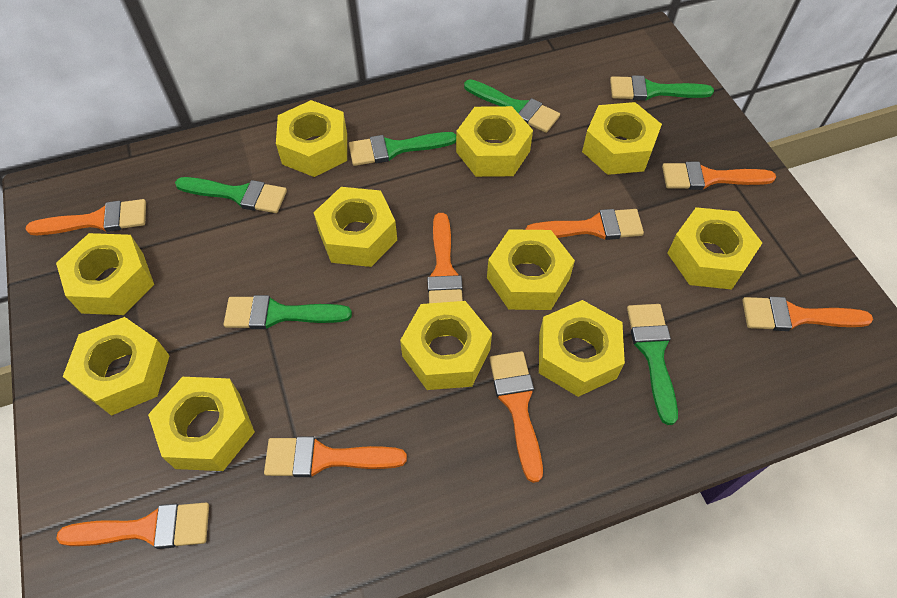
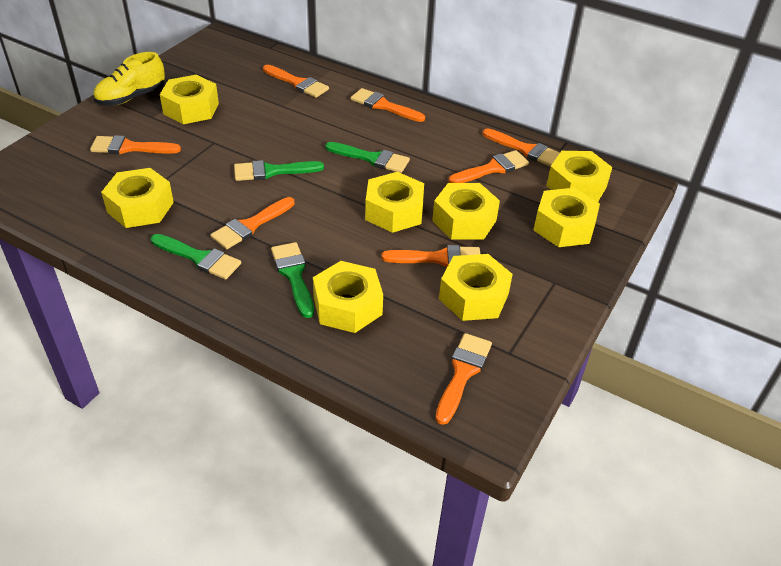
green brush: 6 -> 4
yellow nut: 11 -> 8
yellow shoe: 0 -> 1

